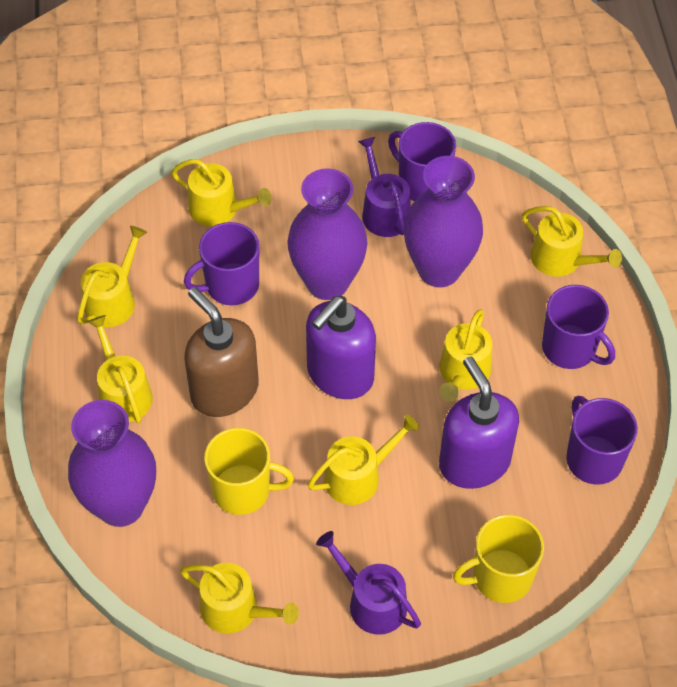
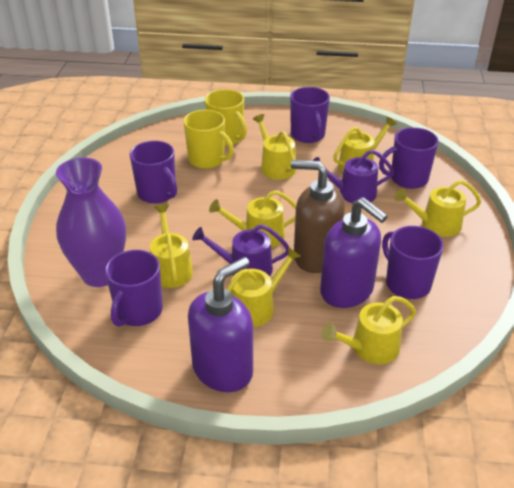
purple mug: 4 -> 5
purple vase: 3 -> 1

